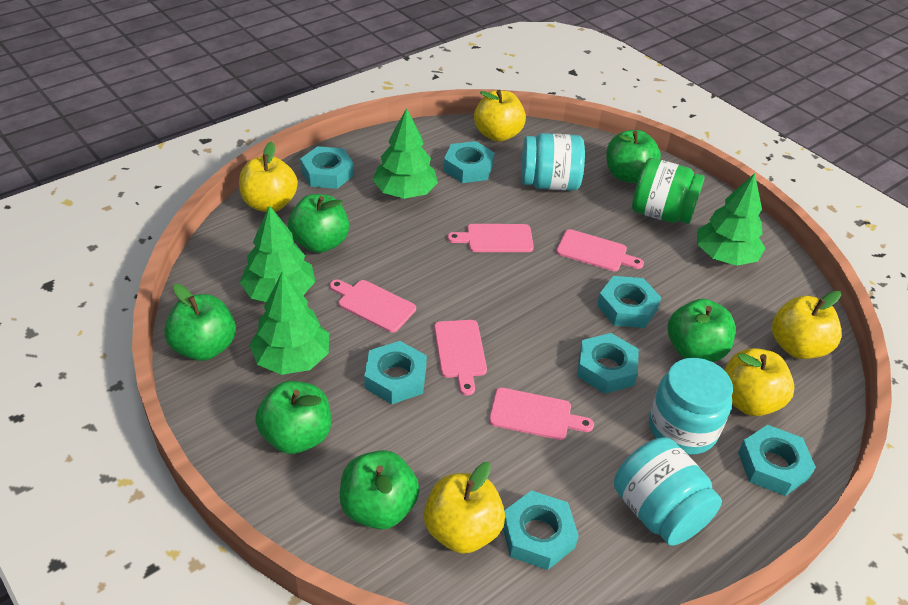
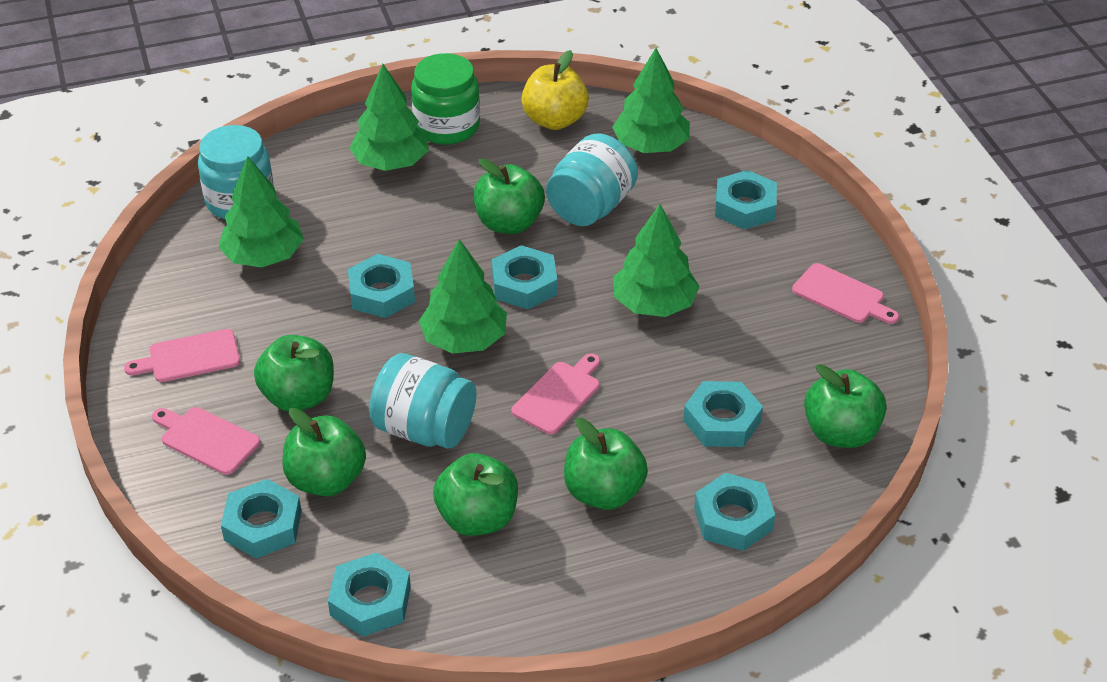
green tree: 4 -> 5
pink cutting board: 5 -> 4
yellow apple: 5 -> 1

